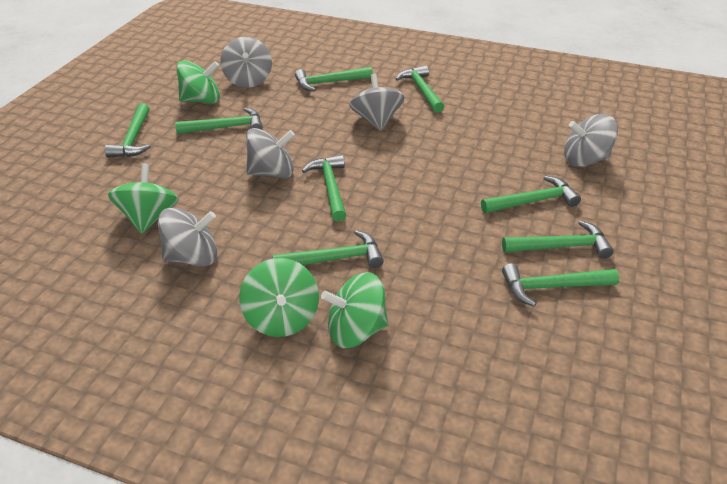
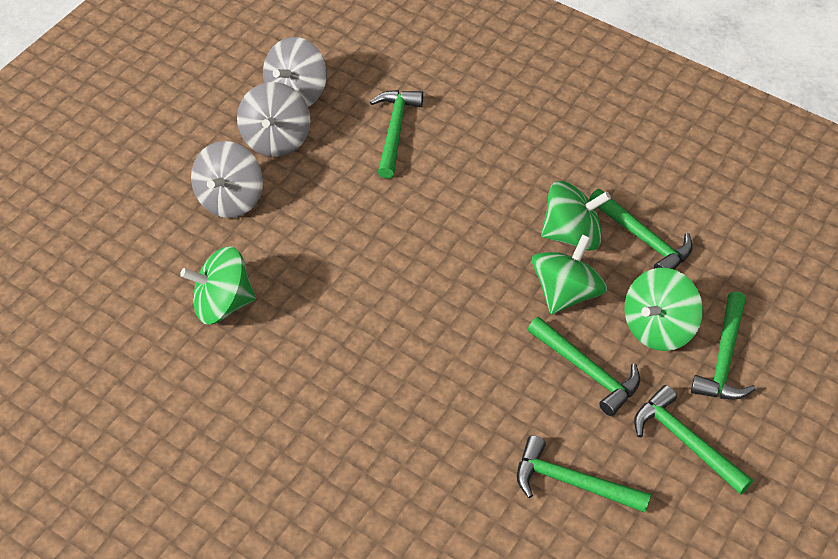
green hammer: 9 -> 6
grey spinning top: 5 -> 3

